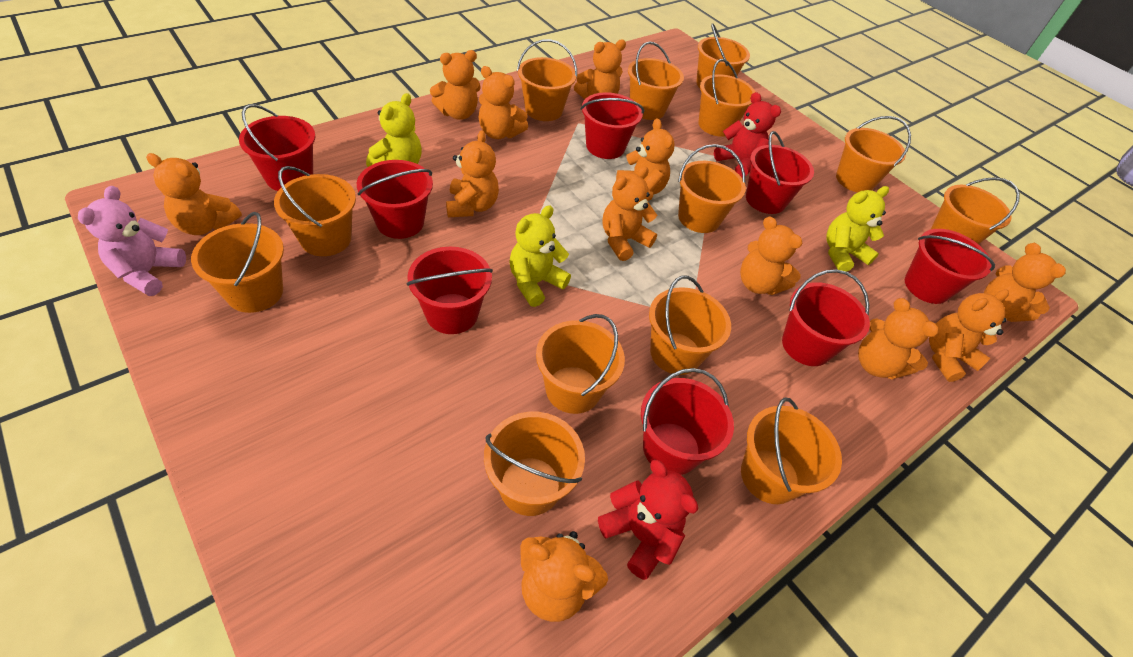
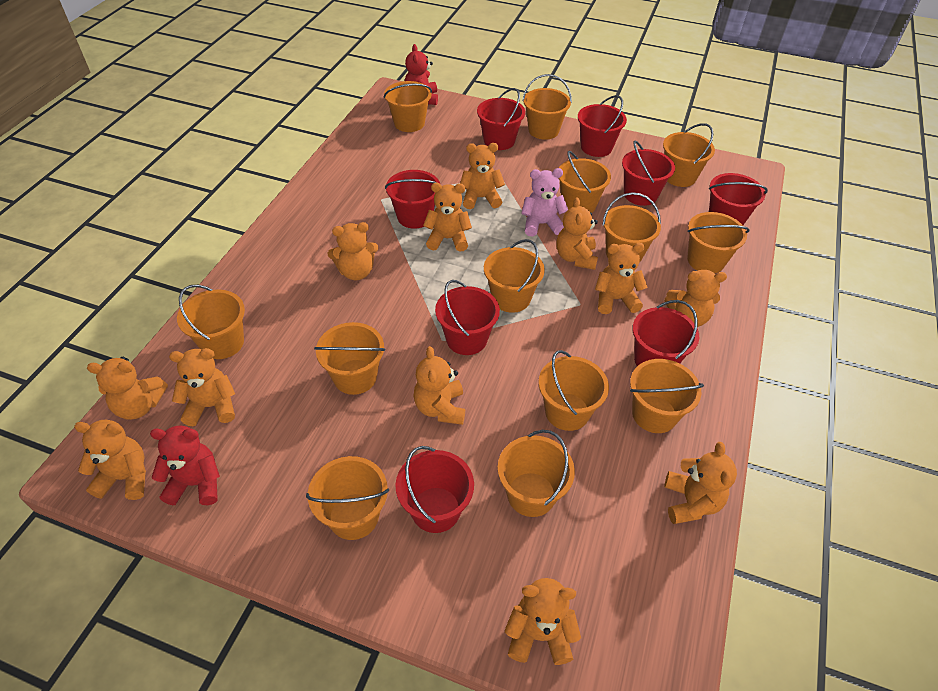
yellow teddy bear: 3 -> 0

